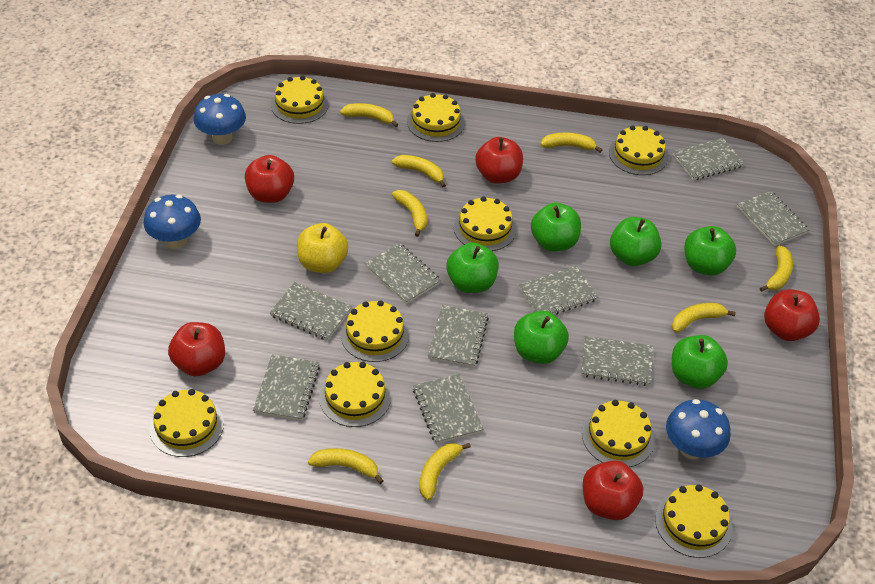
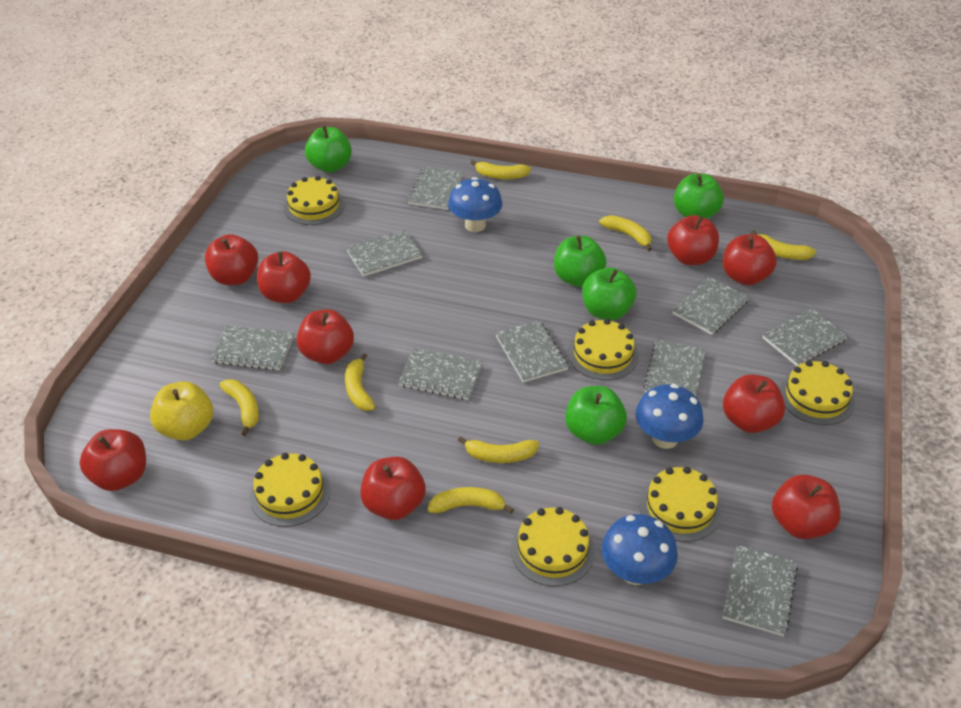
green apple: 6 -> 5
red apple: 5 -> 9
yellow banana: 8 -> 7
yellow cake: 9 -> 6

